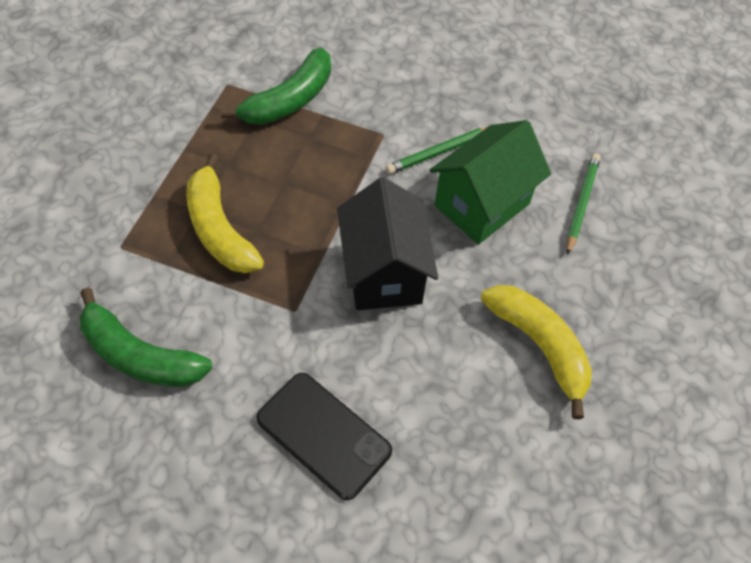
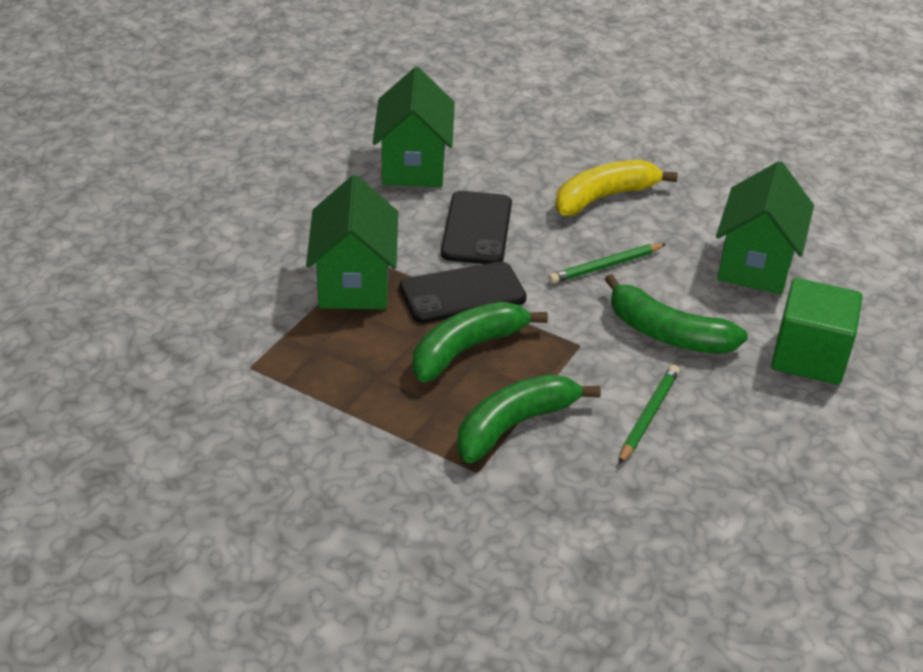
black house: 1 -> 0
black phone: 1 -> 2
green banana: 2 -> 3
green cube: 0 -> 1
green house: 1 -> 3
yellow banana: 2 -> 1

